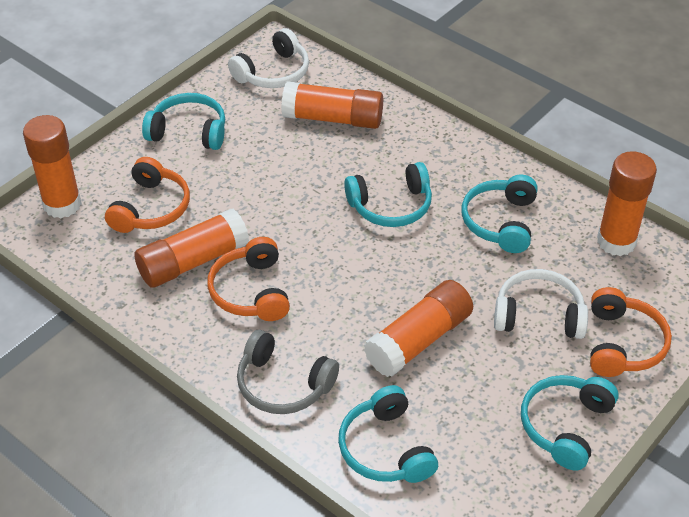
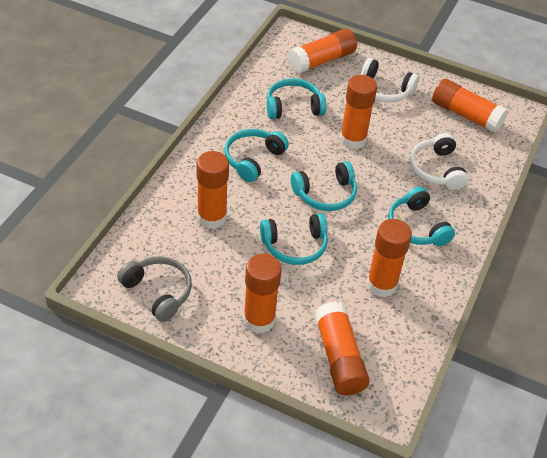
orange glue stick: 5 -> 7
orange headphones: 3 -> 0

